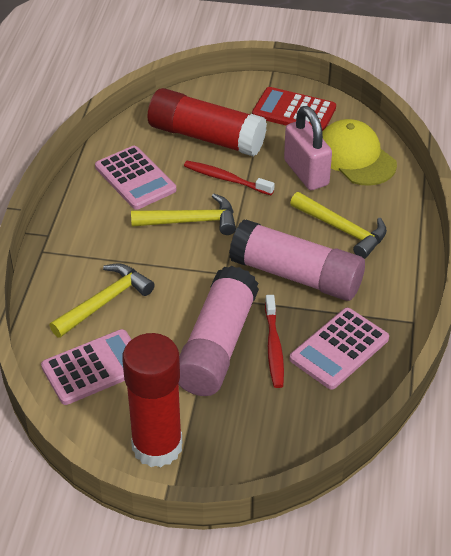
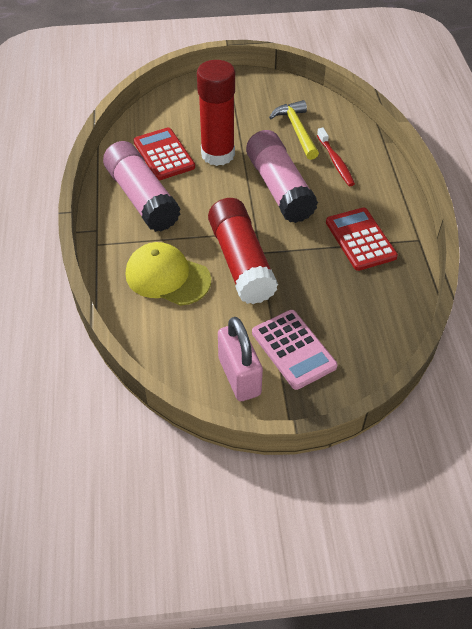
pink calculator: 3 -> 1
red calculator: 1 -> 2
red toothbrush: 2 -> 1
yellow hammer: 3 -> 1

